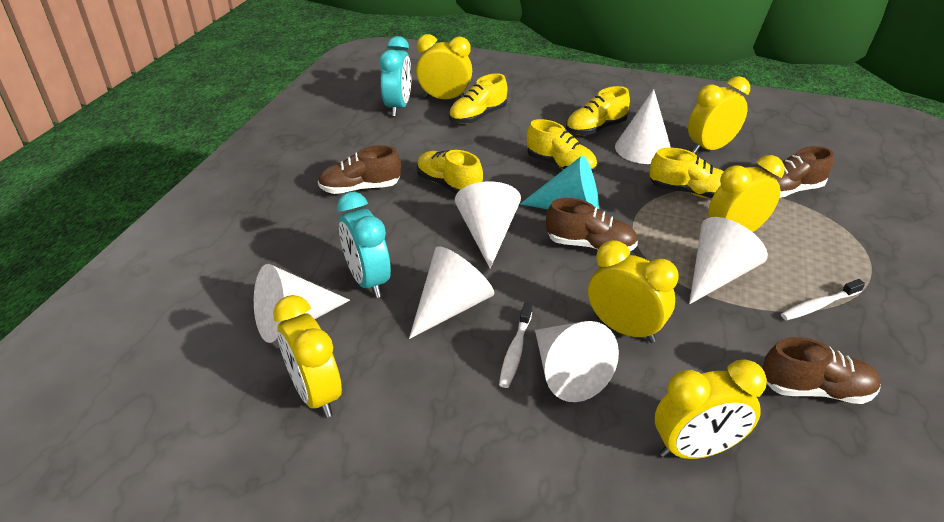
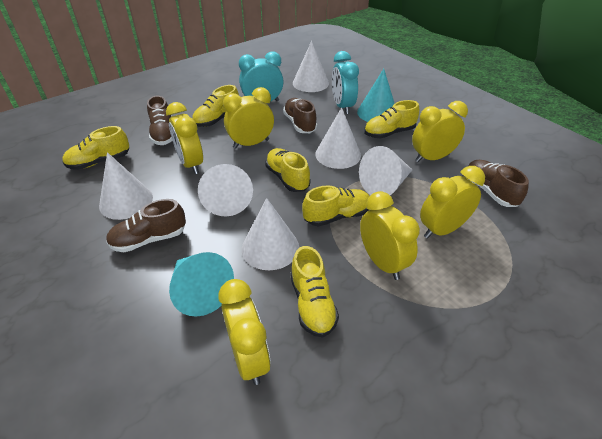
turquoise cone: 1 -> 2
white toothbrush: 2 -> 0
yellow shoe: 5 -> 6

